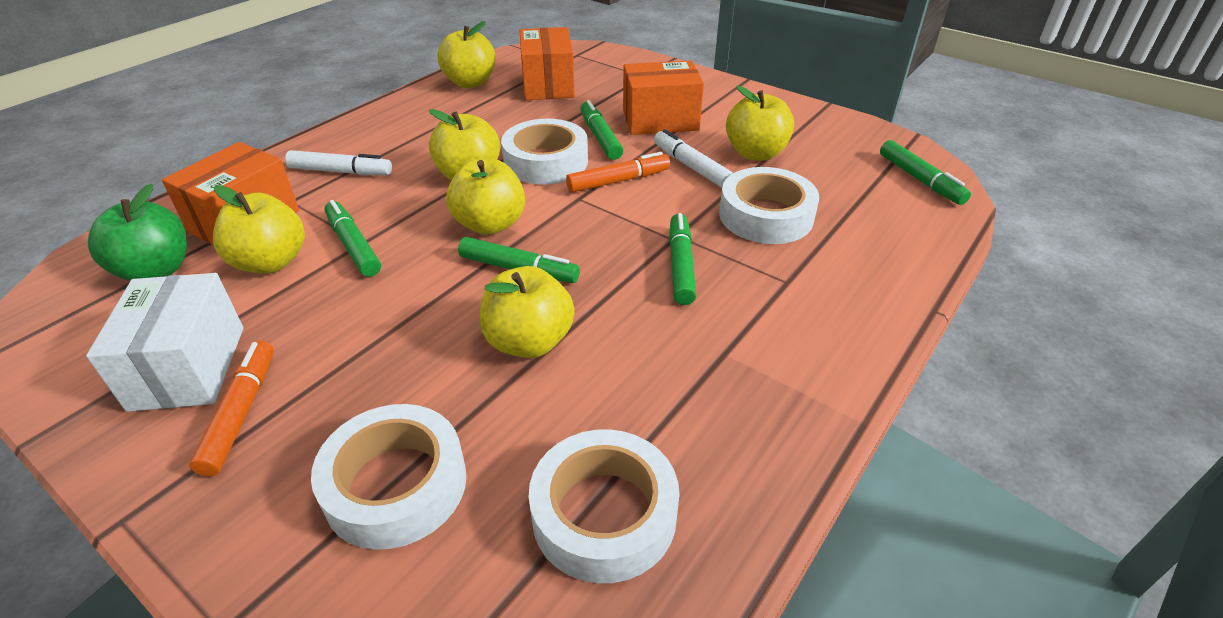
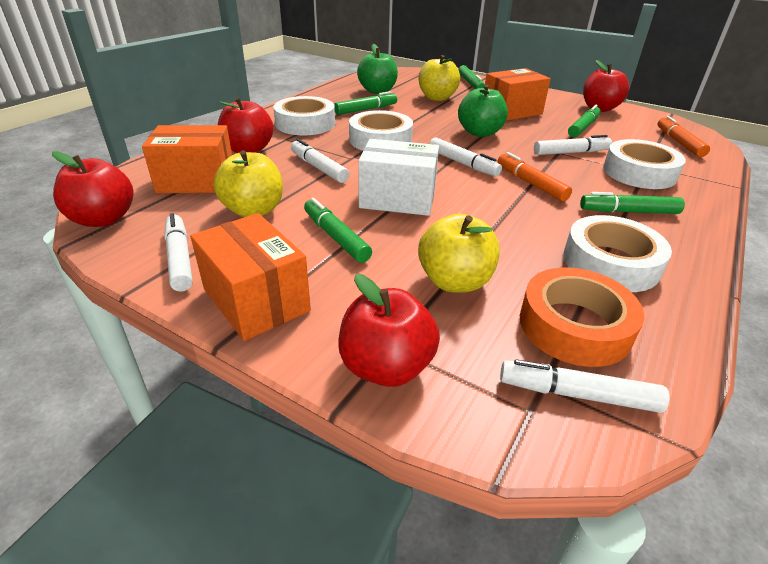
green apple: 1 -> 2
orange tape: 0 -> 1
red apple: 0 -> 4
white marker: 2 -> 5
yellow apple: 6 -> 3

